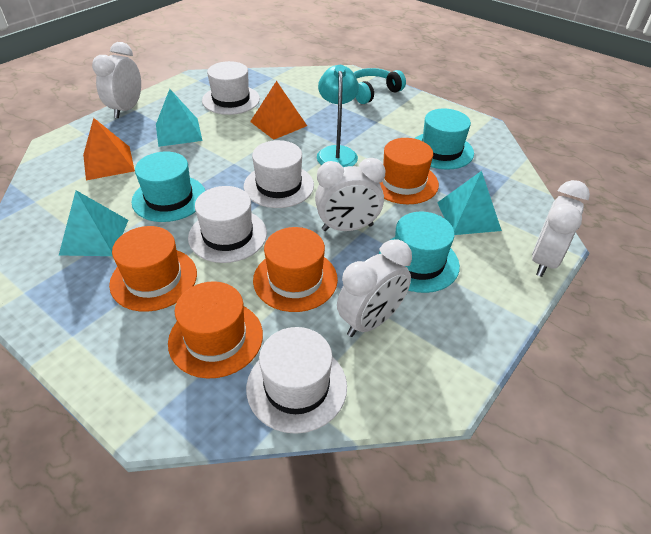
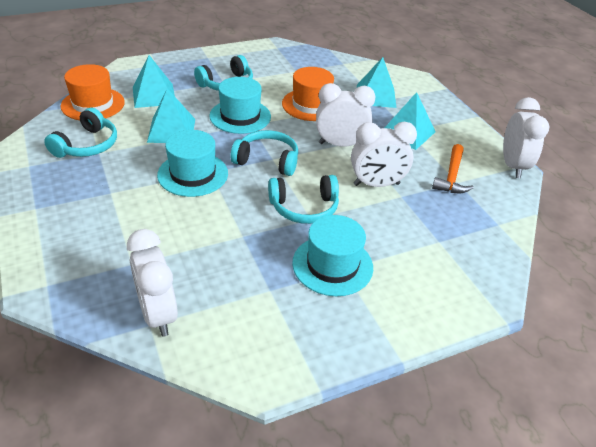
orange hammer: 0 -> 1
orange hat: 4 -> 2
orange pyramid: 2 -> 0
turquoise headphones: 1 -> 4
turquoise lamp: 1 -> 0
turquoise pyramid: 3 -> 4
white hat: 4 -> 0

